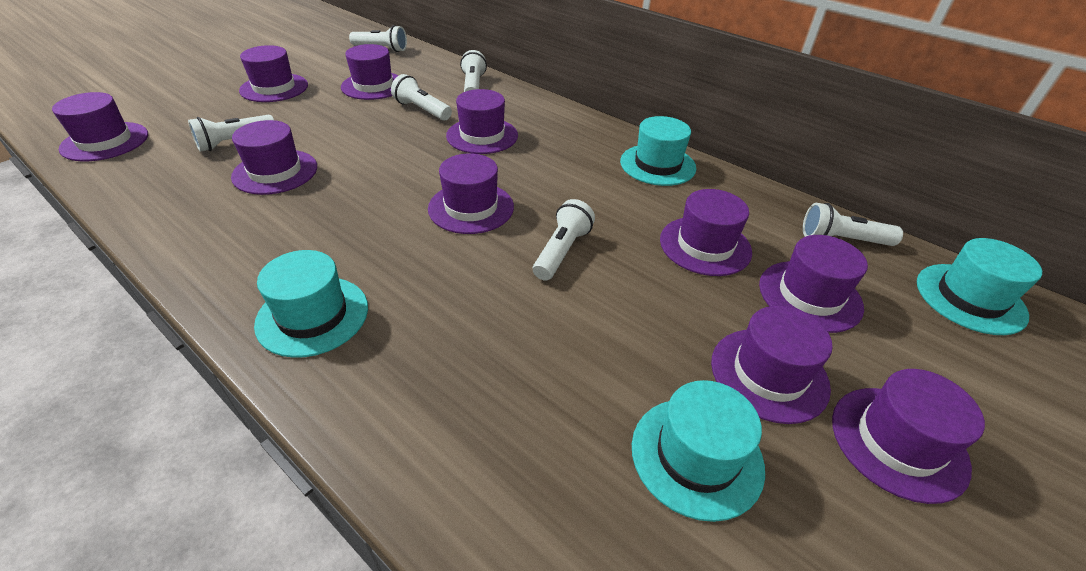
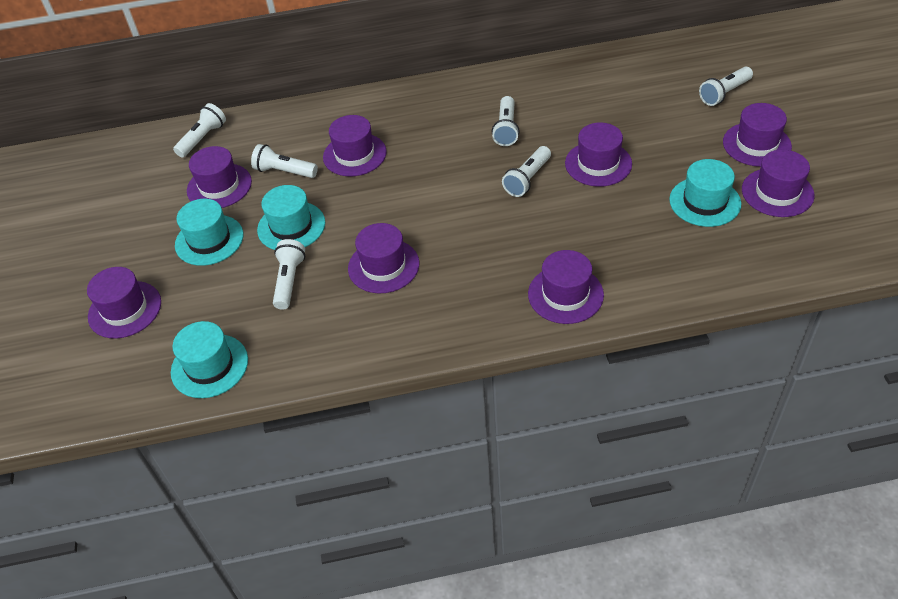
purple hat: 10 -> 8

